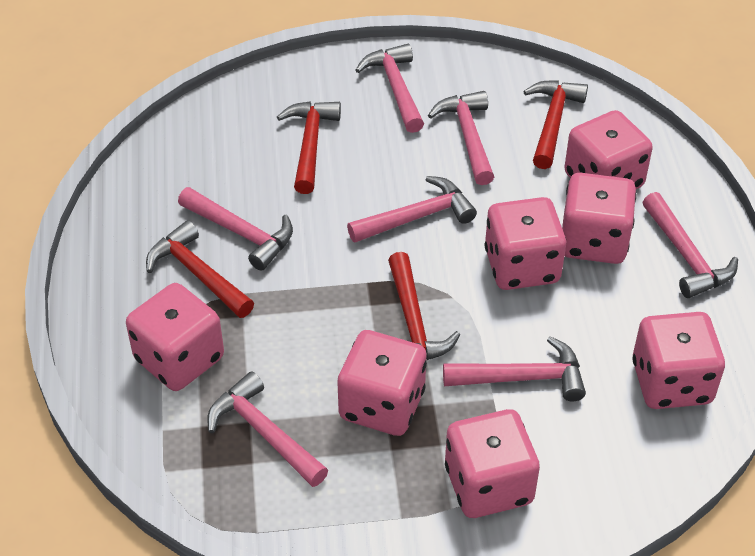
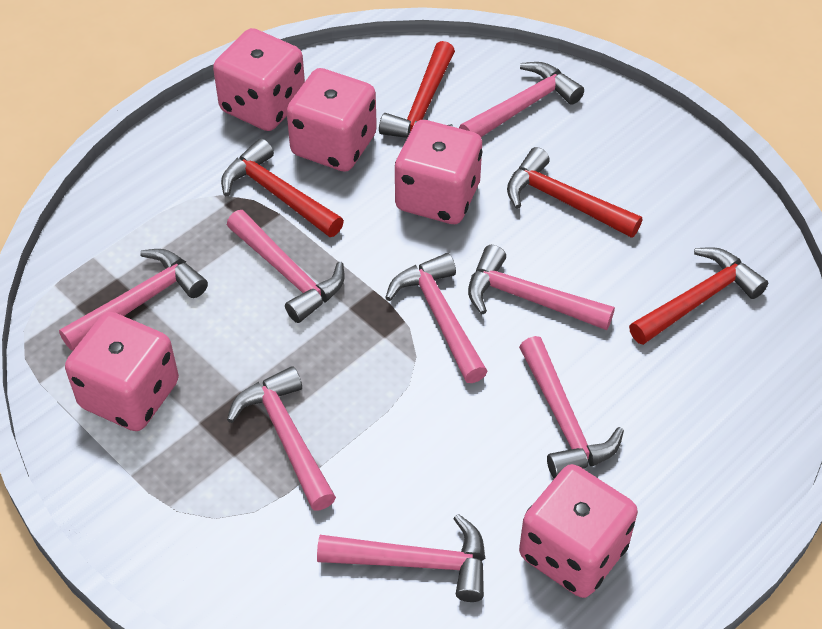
pink dice: 7 -> 5
pink hammer: 7 -> 8

